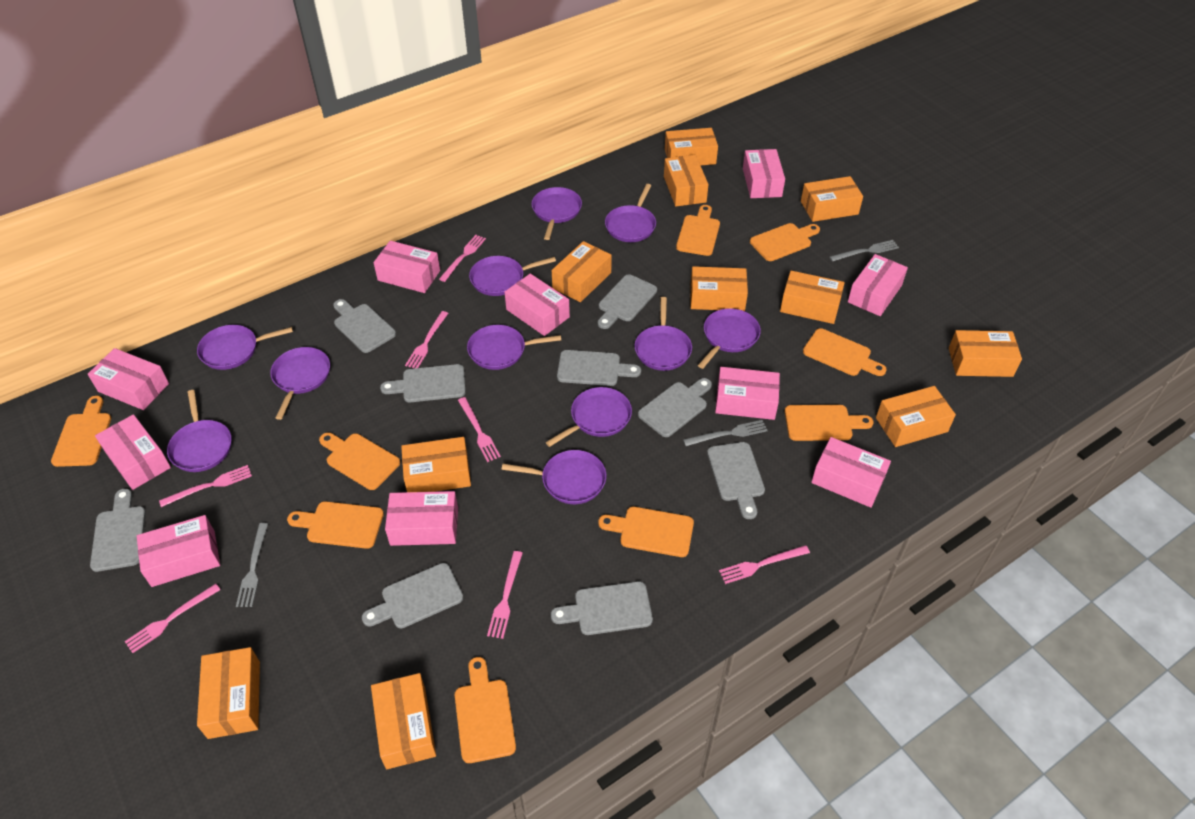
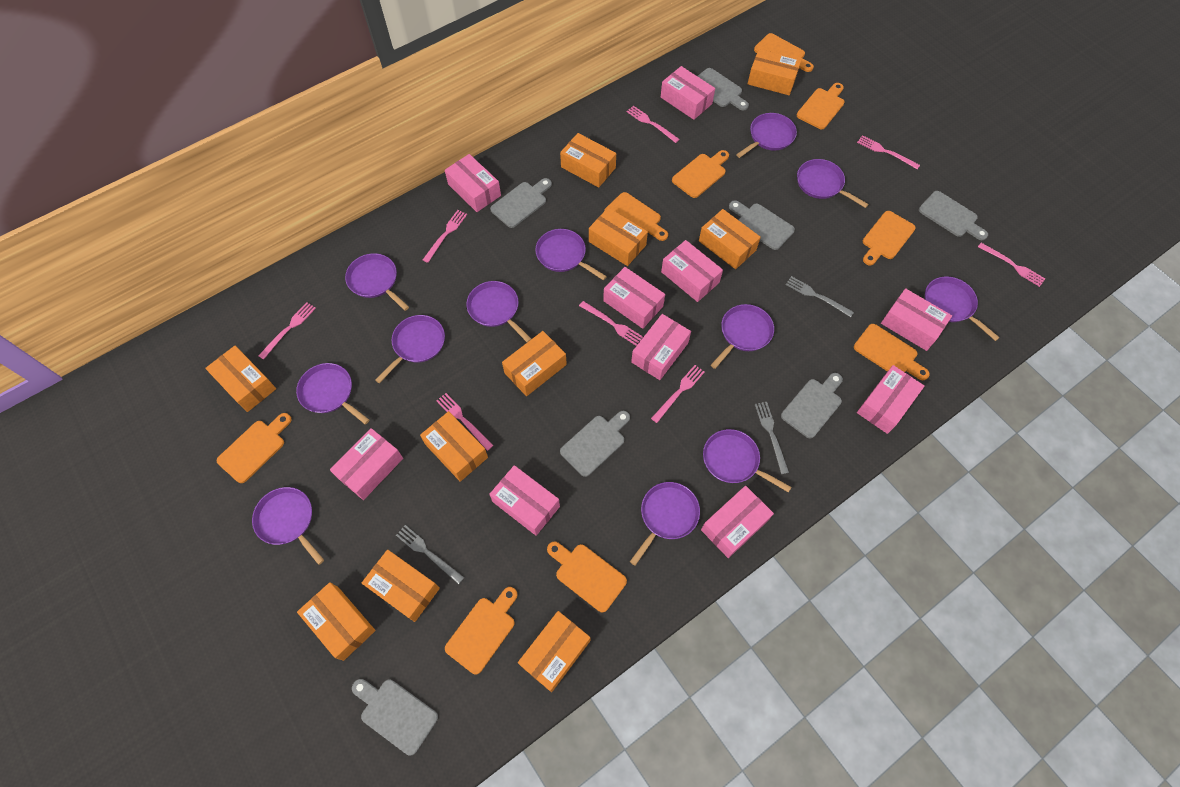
grey cutting board: 9 -> 7
orange box: 11 -> 10
pink fork: 7 -> 8
purple pan: 11 -> 12

